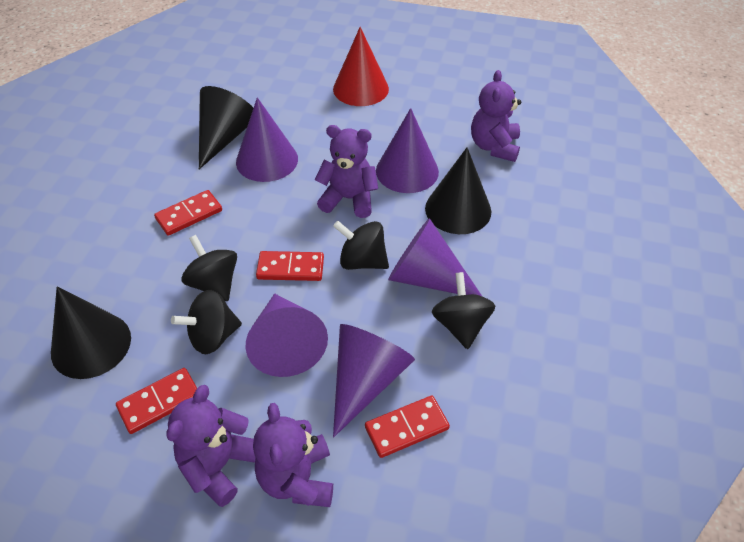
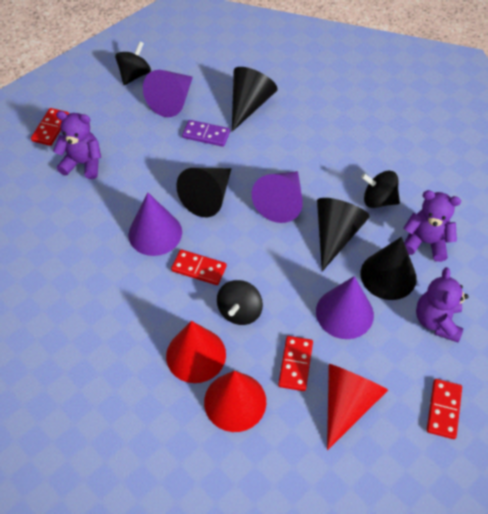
black cone: 3 -> 4
black spinning top: 4 -> 3
purple cone: 5 -> 4
purple domino: 0 -> 1
purple teddy bear: 4 -> 3
red cone: 1 -> 3

